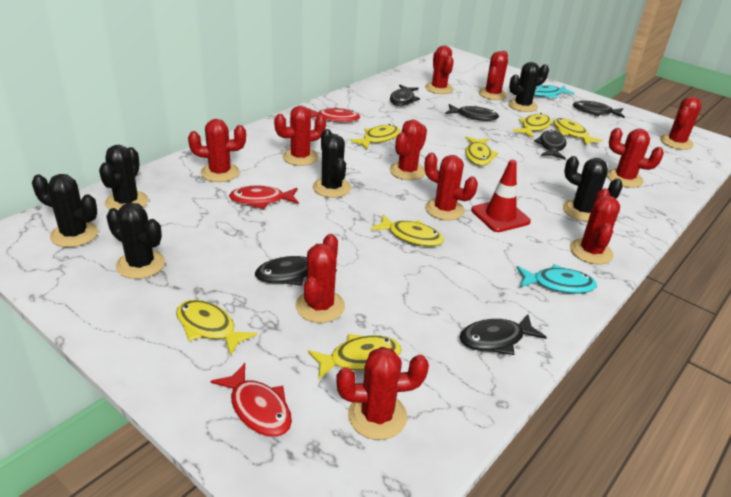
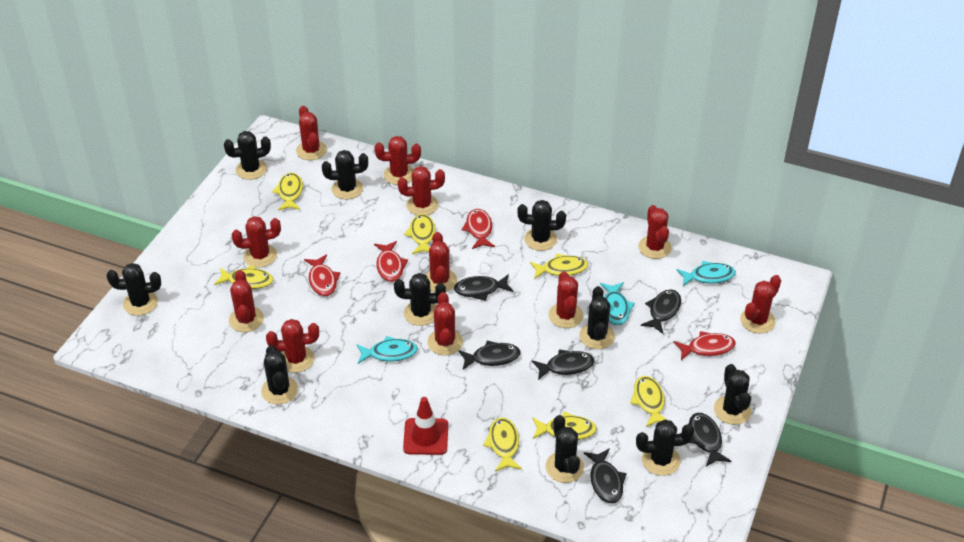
black cactus: 6 -> 10
red fish: 3 -> 4
turquoise fish: 2 -> 3

